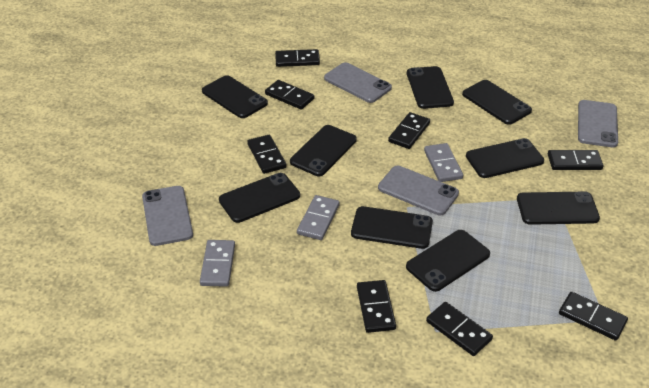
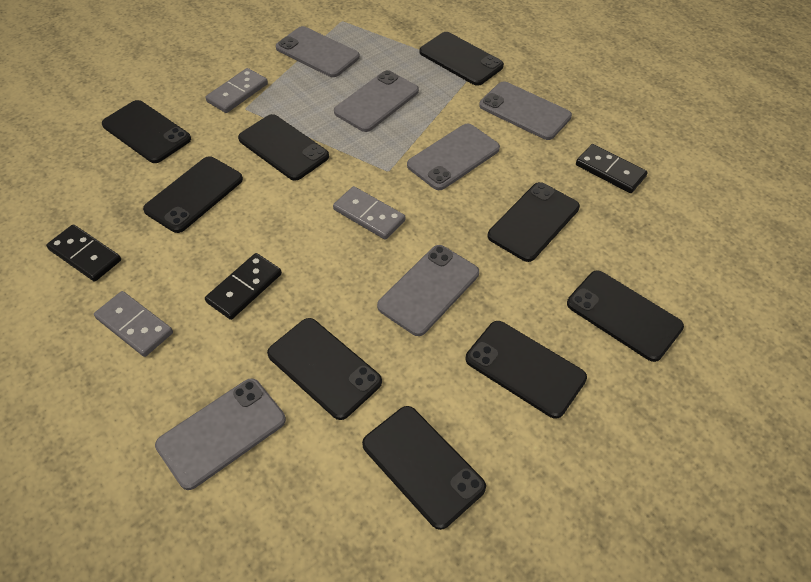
black domino: 8 -> 3
grey phone: 4 -> 6

